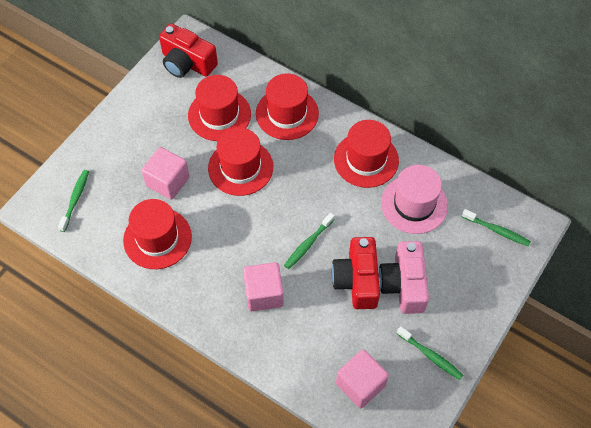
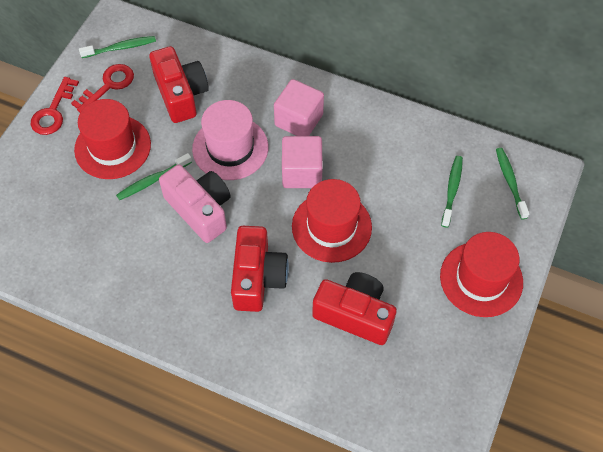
pink cube: 3 -> 2
red camera: 2 -> 3
red hat: 5 -> 3
red key: 0 -> 2

